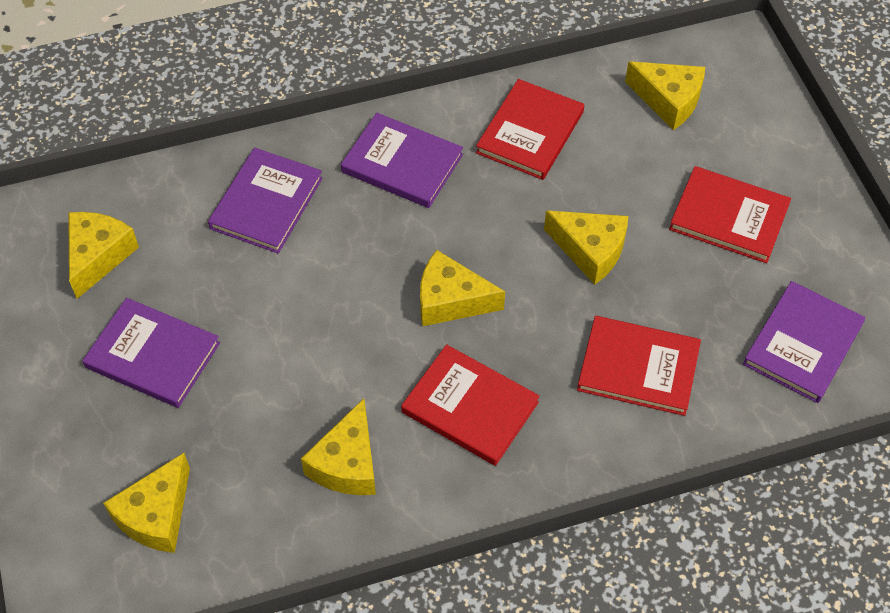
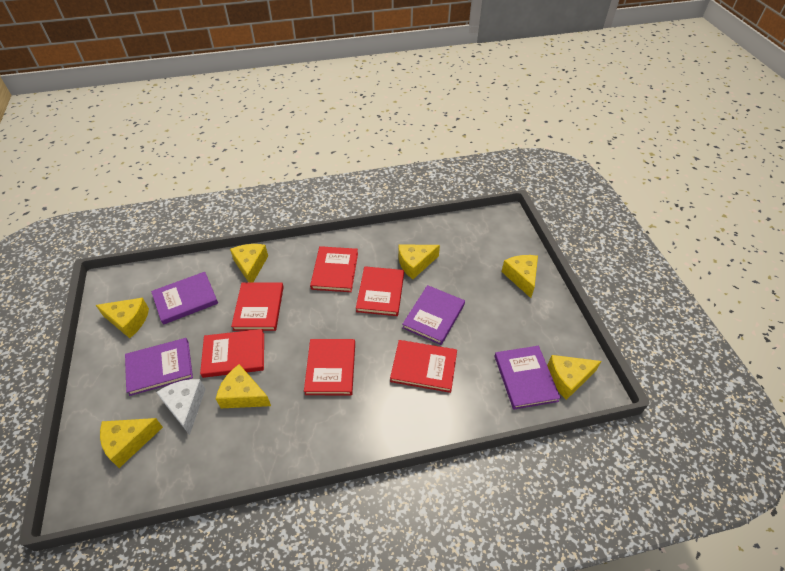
red book: 4 -> 6
white cheese: 0 -> 1
yellow cheese: 6 -> 7

